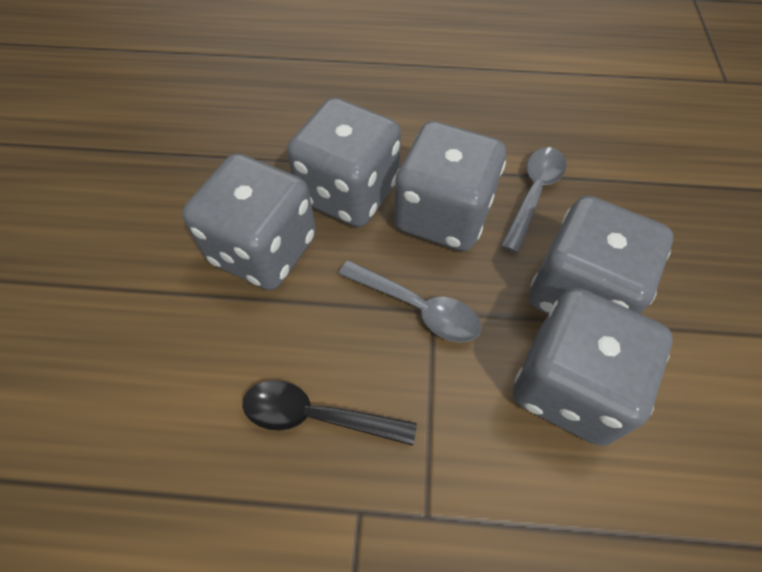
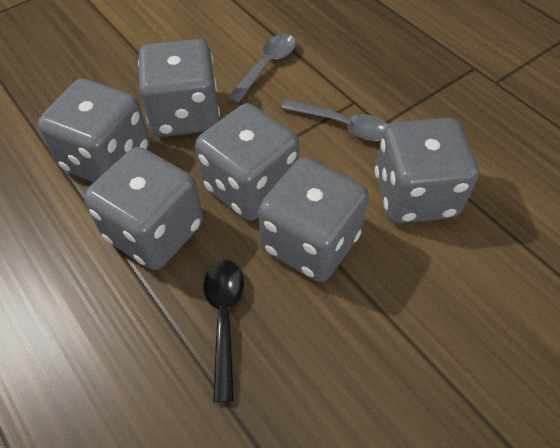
grey dice: 5 -> 6

